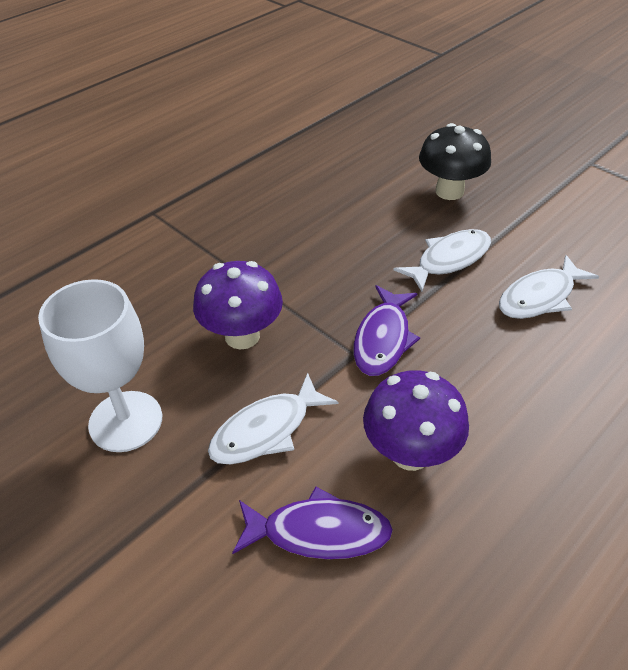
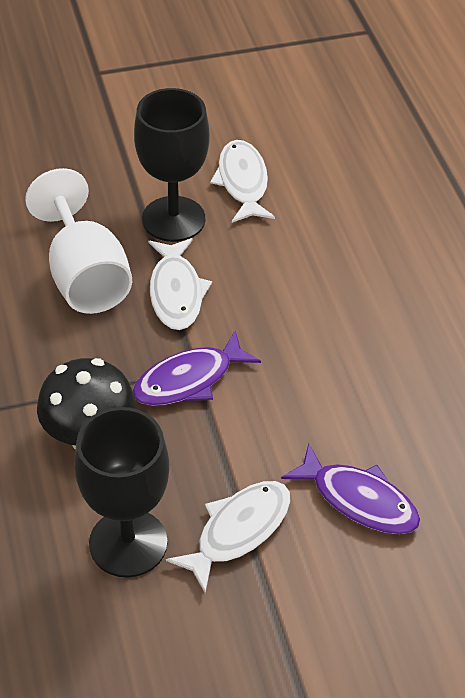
black goblet: 0 -> 2
purple mushroom: 2 -> 0

